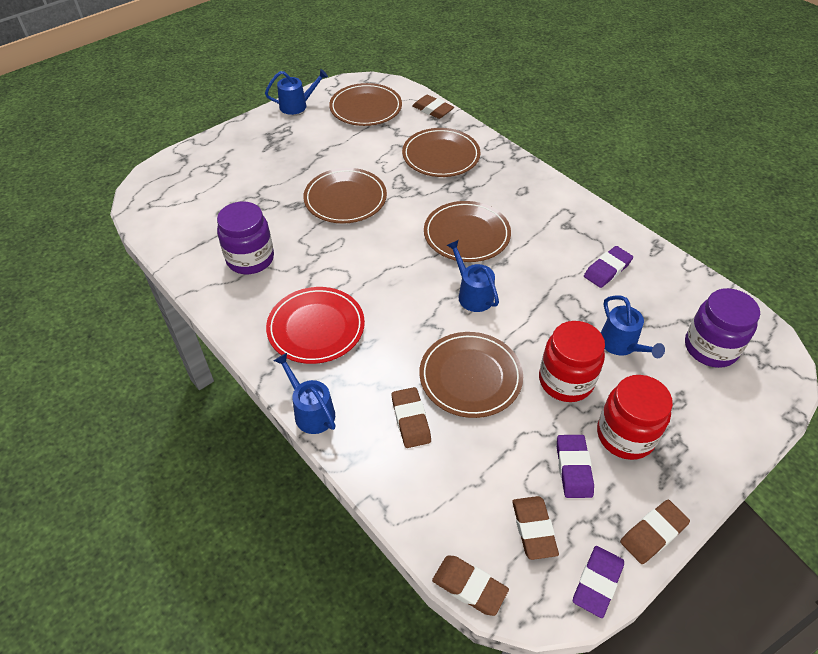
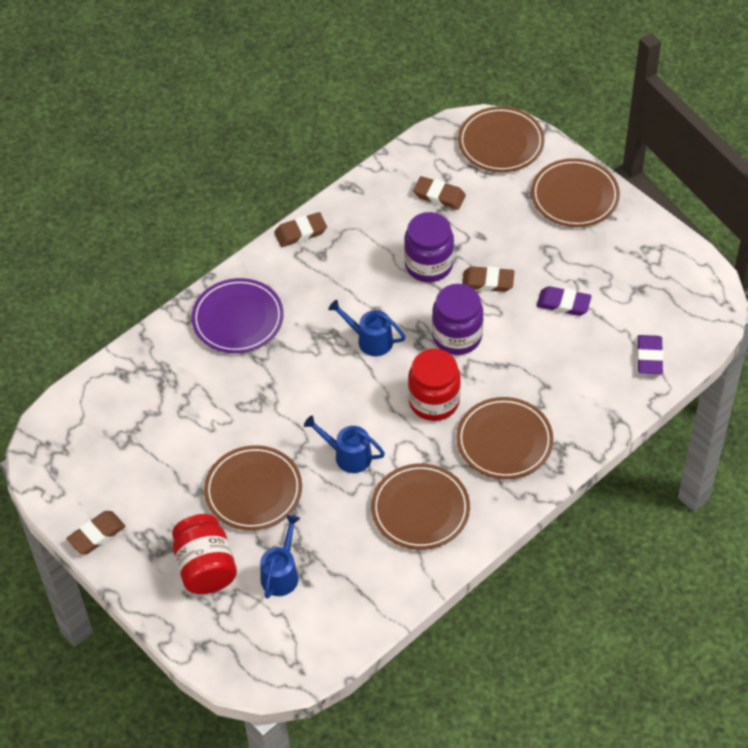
blue watering can: 4 -> 3
brown eraser: 5 -> 4
purple eraser: 3 -> 2
purple plate: 0 -> 1
red plate: 1 -> 0

